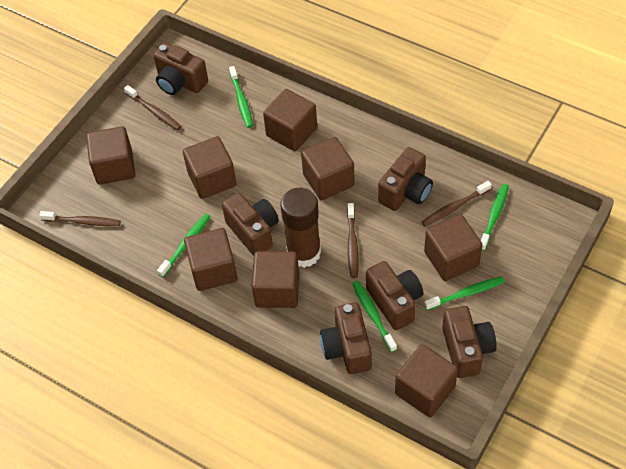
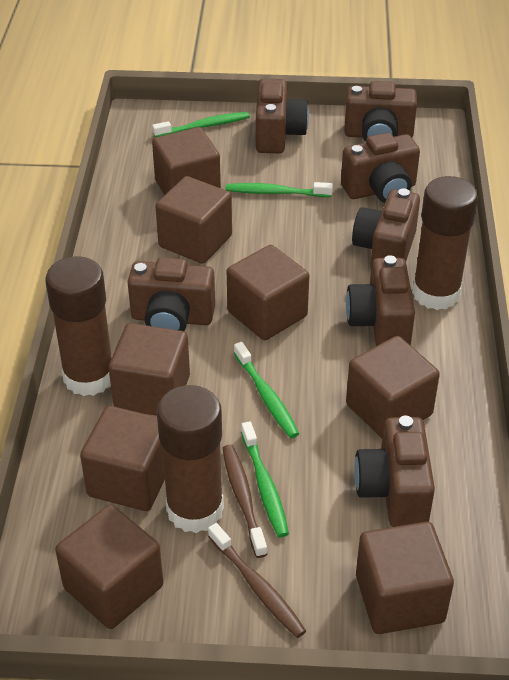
brown camera: 6 -> 7
brown glue stick: 1 -> 3
brown toothbrush: 4 -> 2
green toothbrush: 5 -> 4

